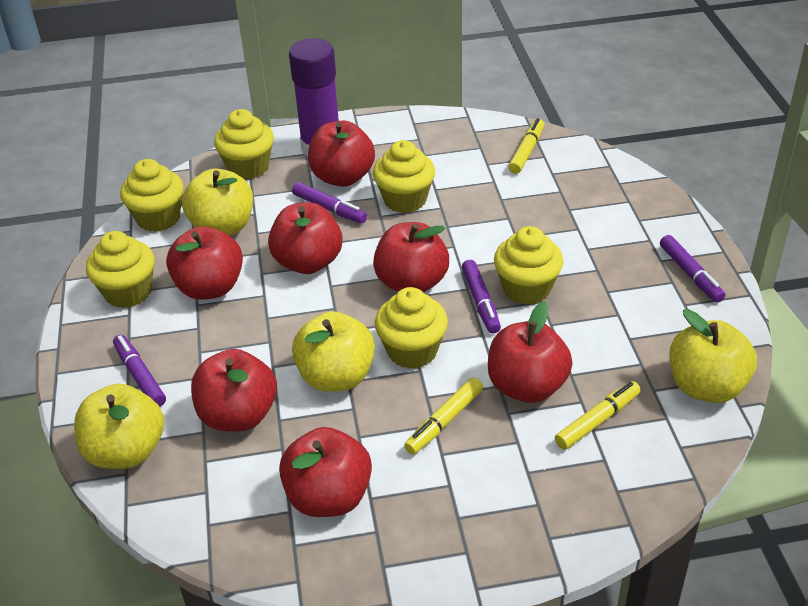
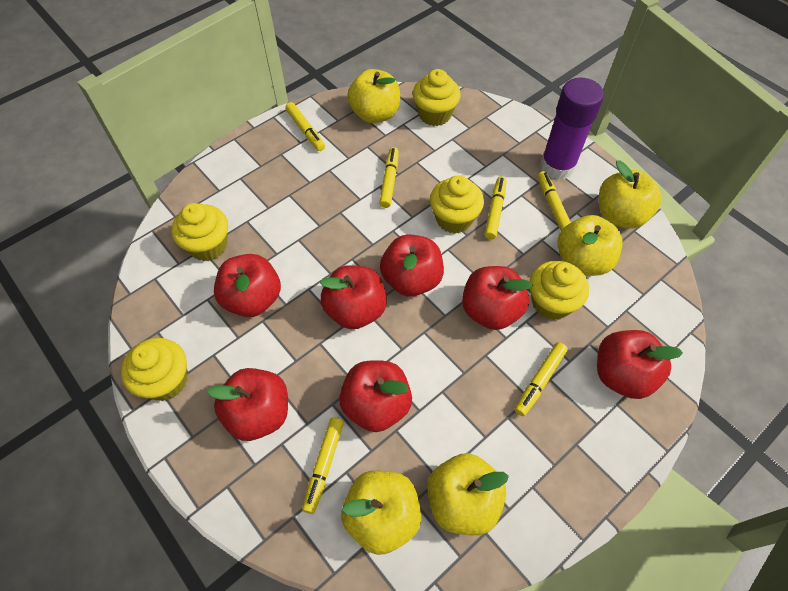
purple marker: 4 -> 0
yellow apple: 4 -> 5
yellow cupcake: 6 -> 5
yellow marker: 3 -> 6

